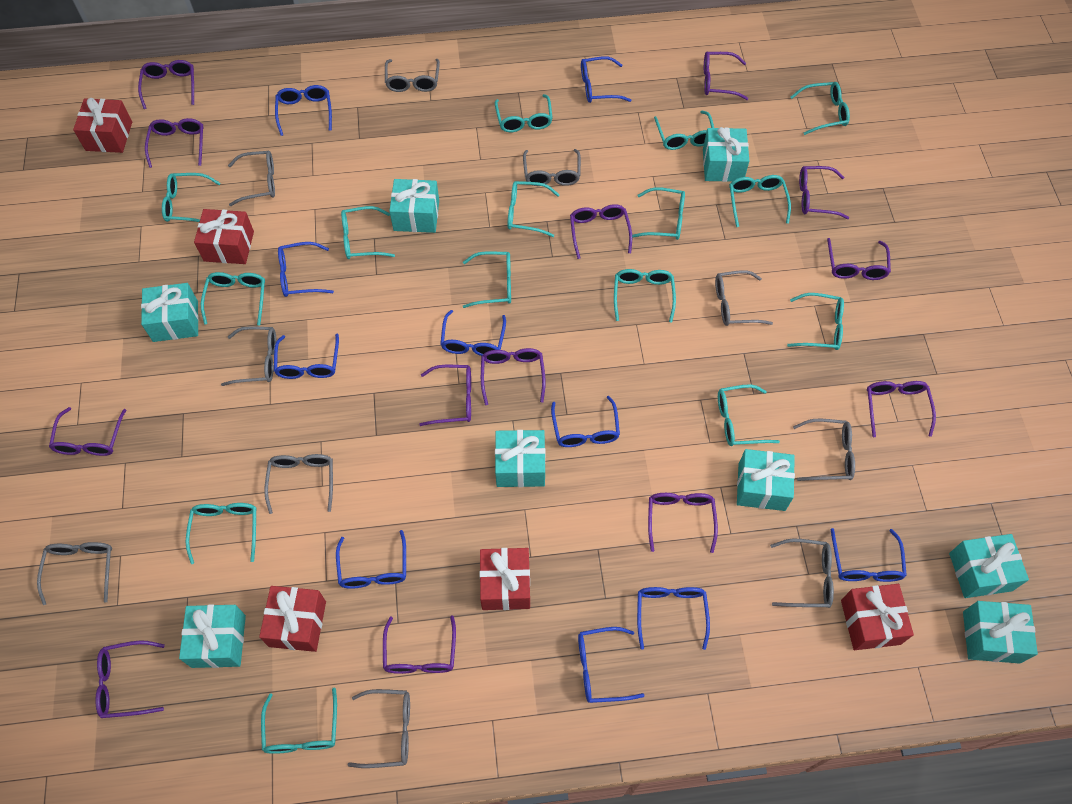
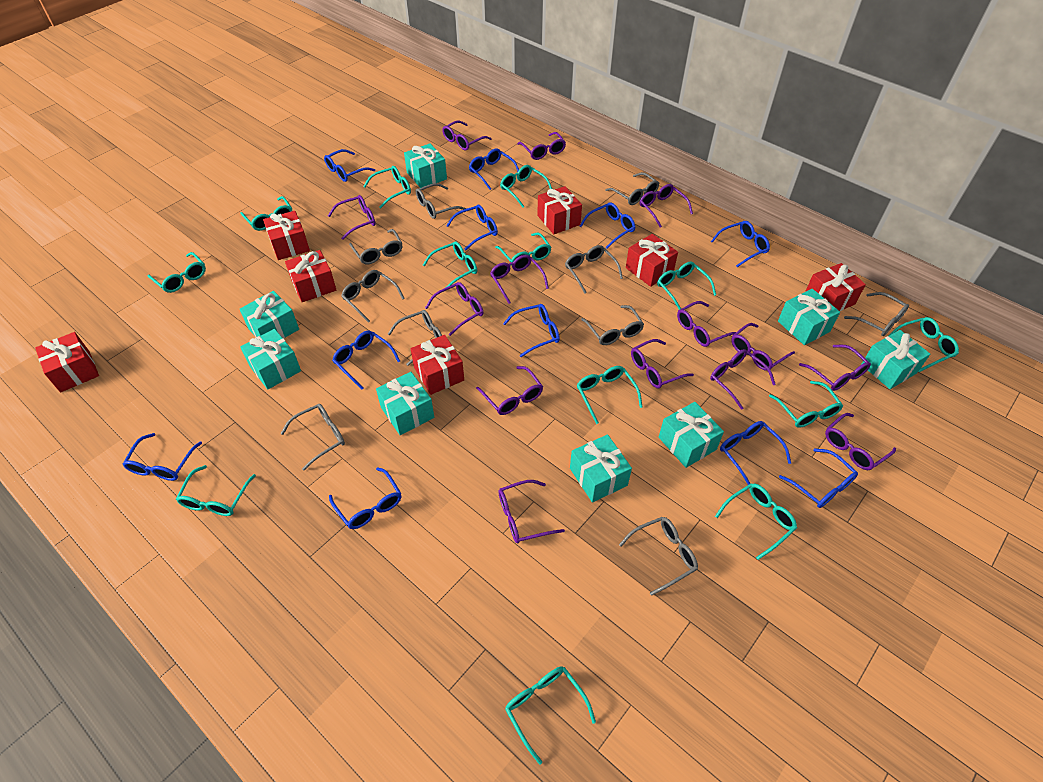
blue glasses: 10 -> 11
purple glasses: 13 -> 14
red gift: 5 -> 7
turquoise glasses: 15 -> 13

